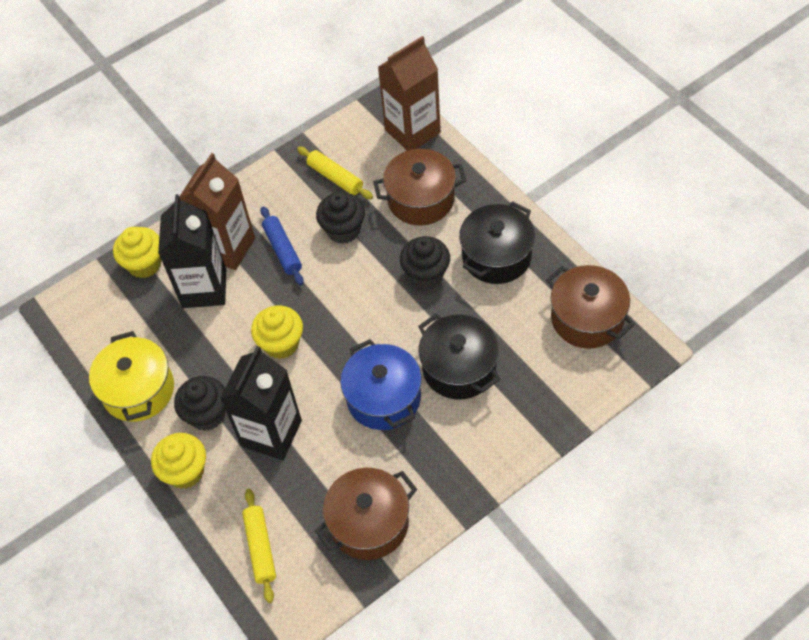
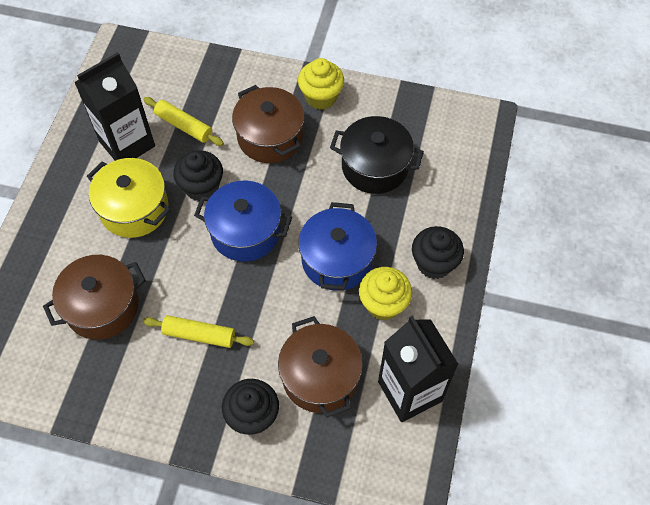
black pot: 2 -> 1
blue pot: 1 -> 2
blue rolling pin: 1 -> 0
brown carton: 2 -> 0
yellow cupcake: 3 -> 2

